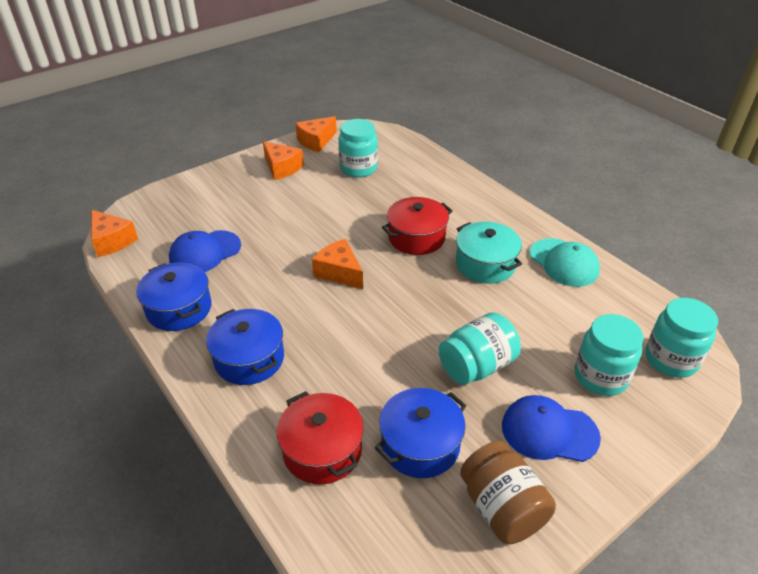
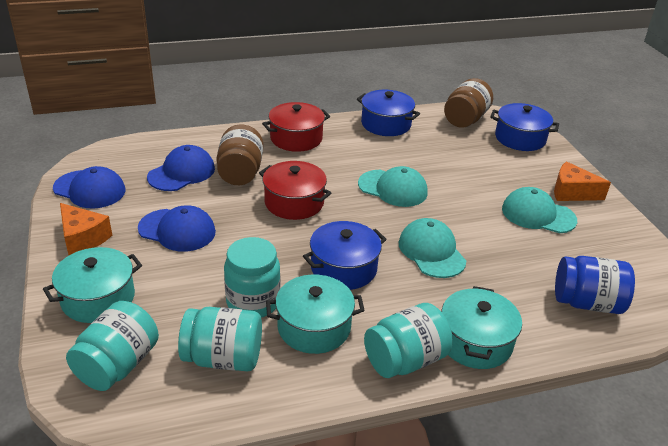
blue cap: 2 -> 3
blue jar: 0 -> 1
brown jar: 1 -> 2
orange cheese: 4 -> 2
turquoise cap: 1 -> 3
turquoise pot: 1 -> 3

